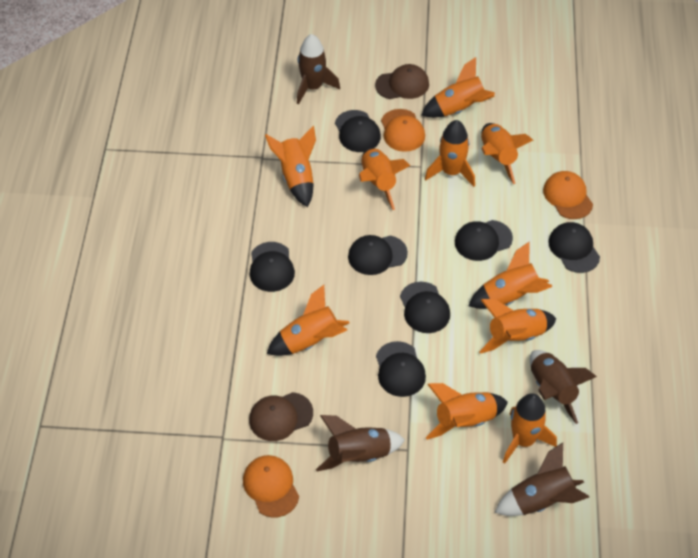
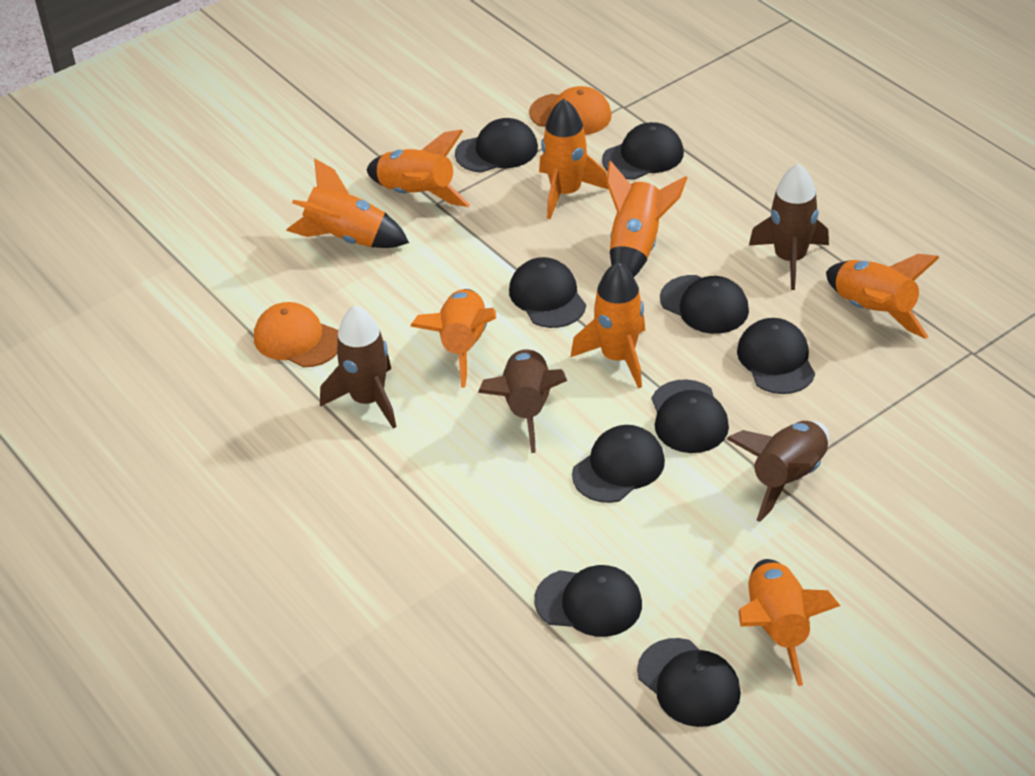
black cap: 7 -> 9
brown cap: 2 -> 0
orange cap: 3 -> 2
orange rocket: 10 -> 8

